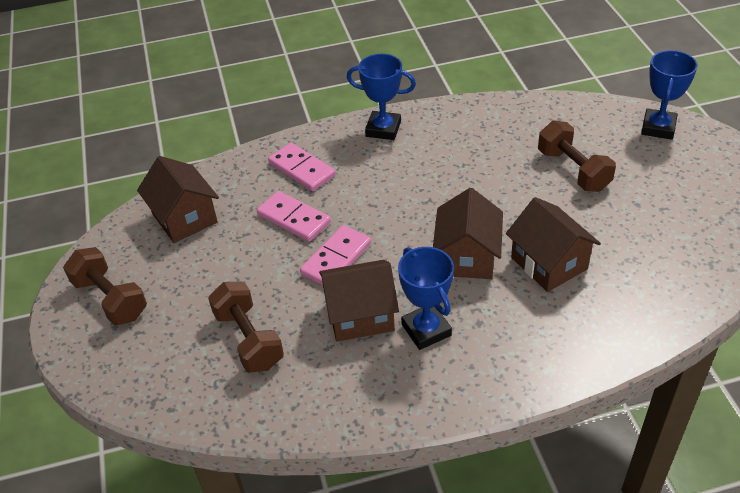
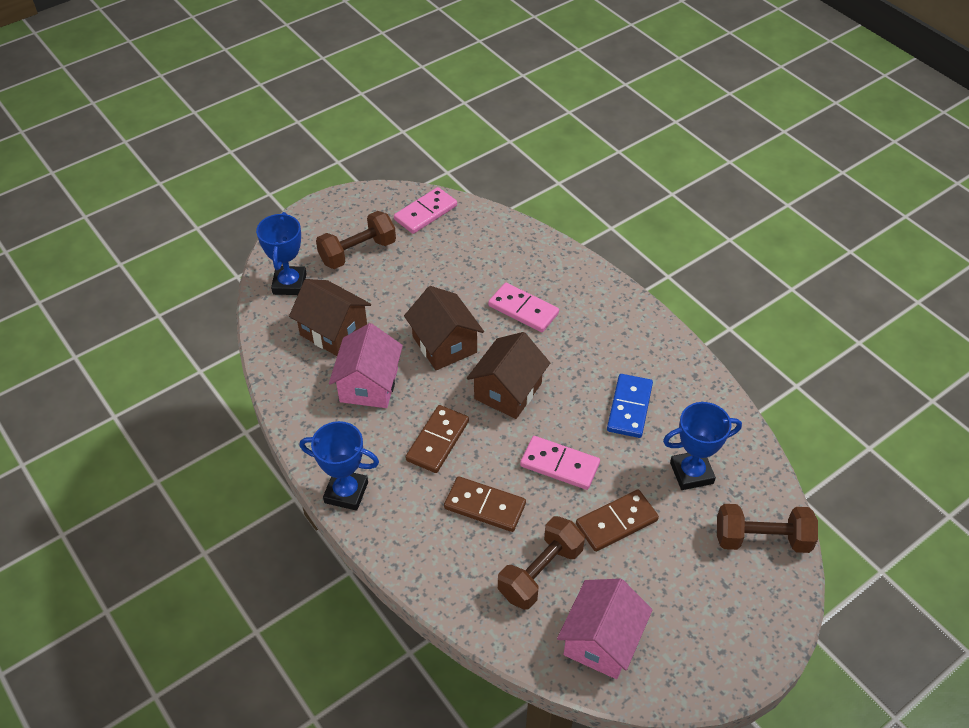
blue domino: 0 -> 1
brown domino: 0 -> 3
brown house: 4 -> 3
pink house: 0 -> 2

